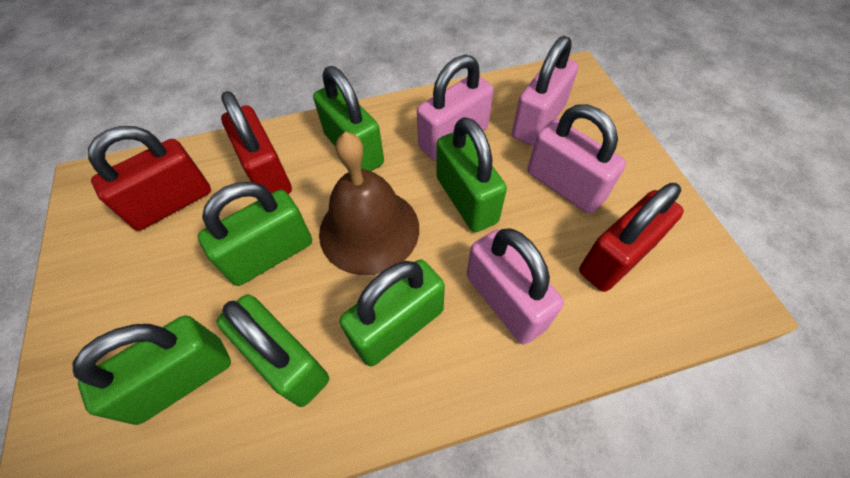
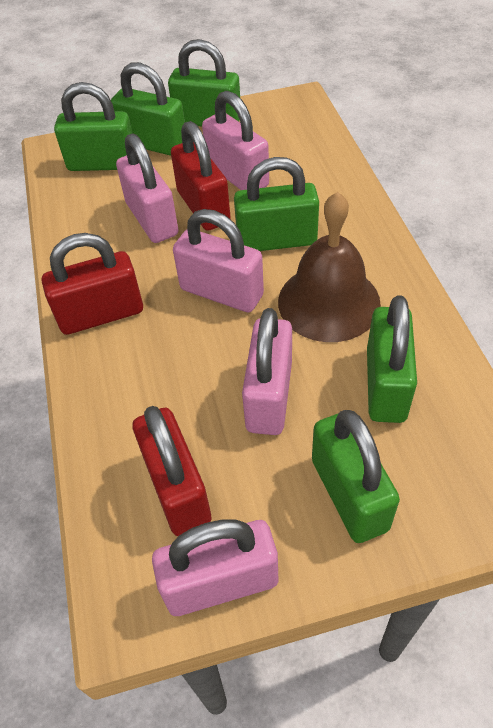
pink padlock: 4 -> 5

